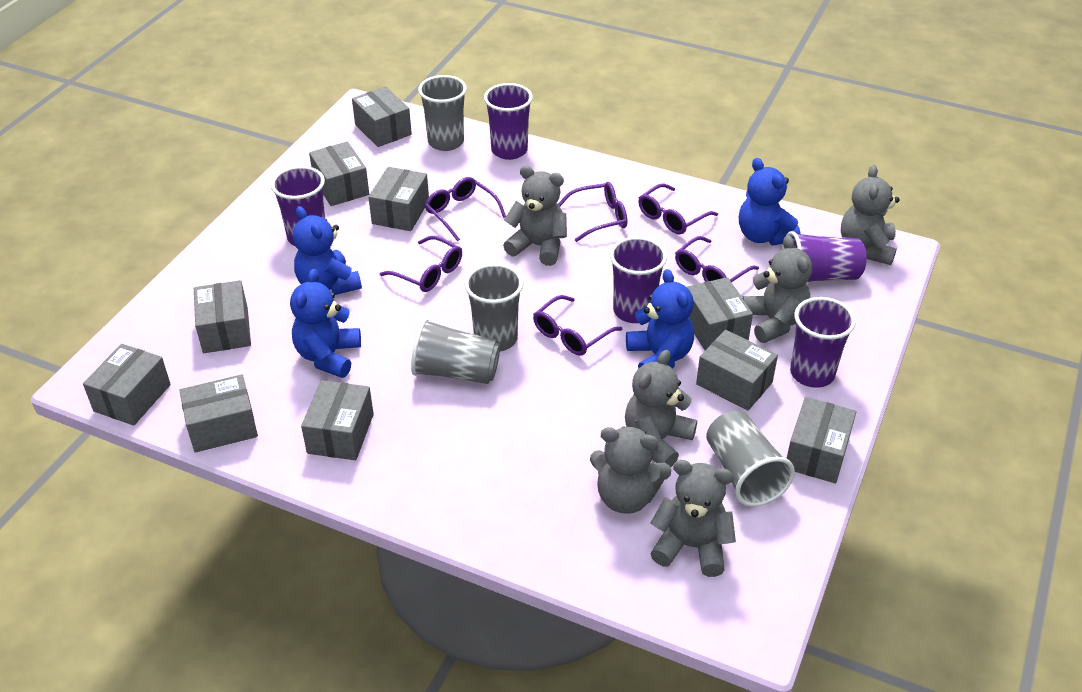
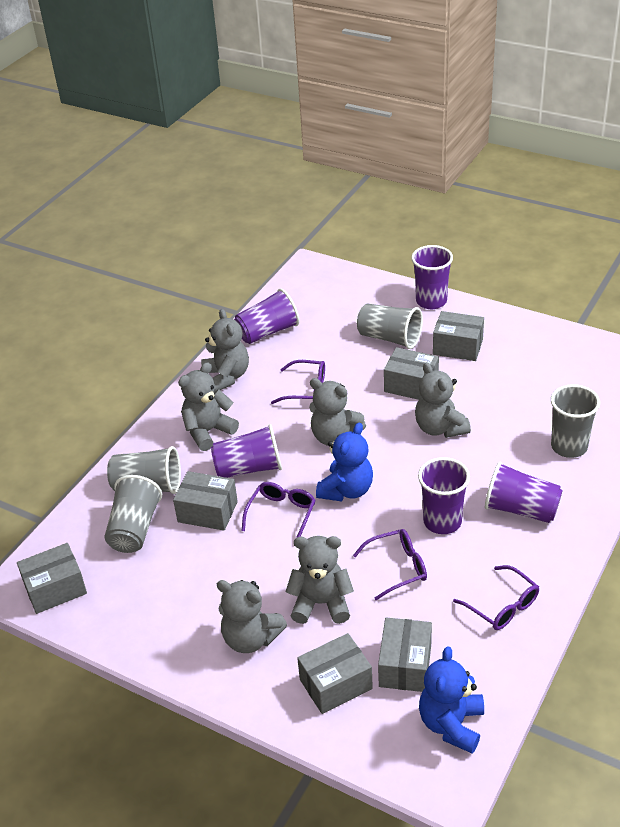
blue teddy bear: 4 -> 2
grey box: 10 -> 6
purple glasses: 6 -> 4

